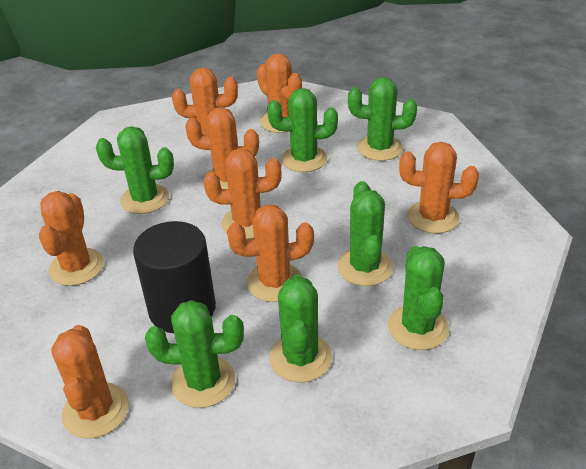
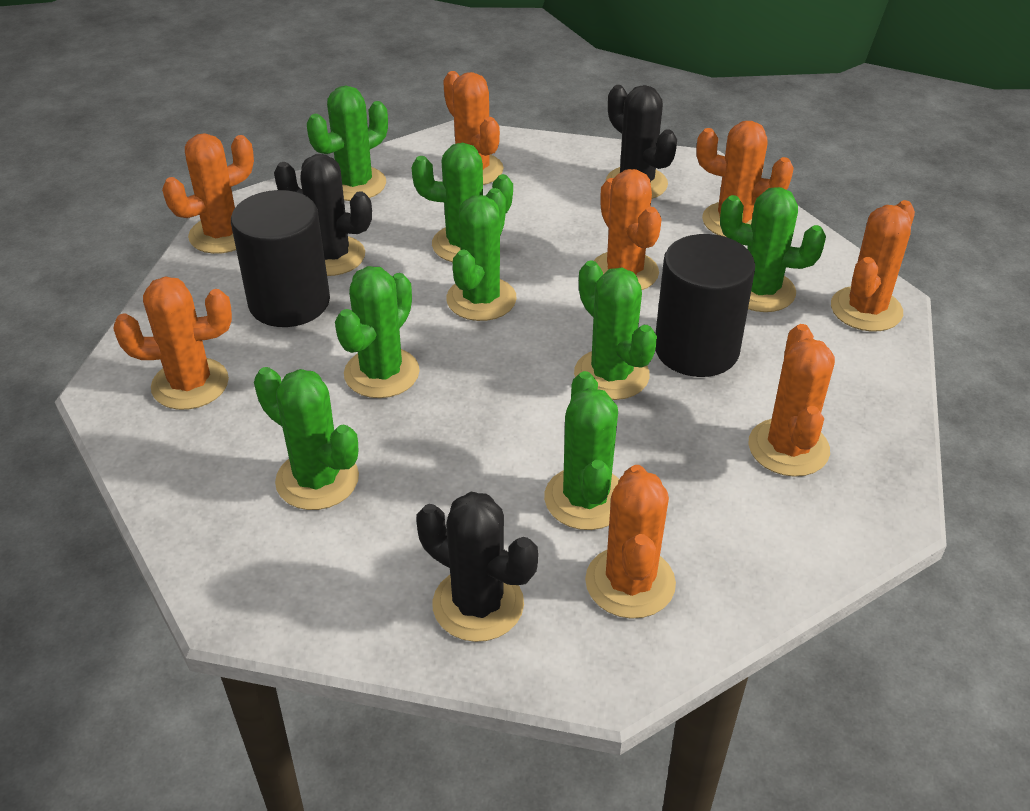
black cactus: 0 -> 3
black cylinder: 1 -> 2
green cactus: 7 -> 8

